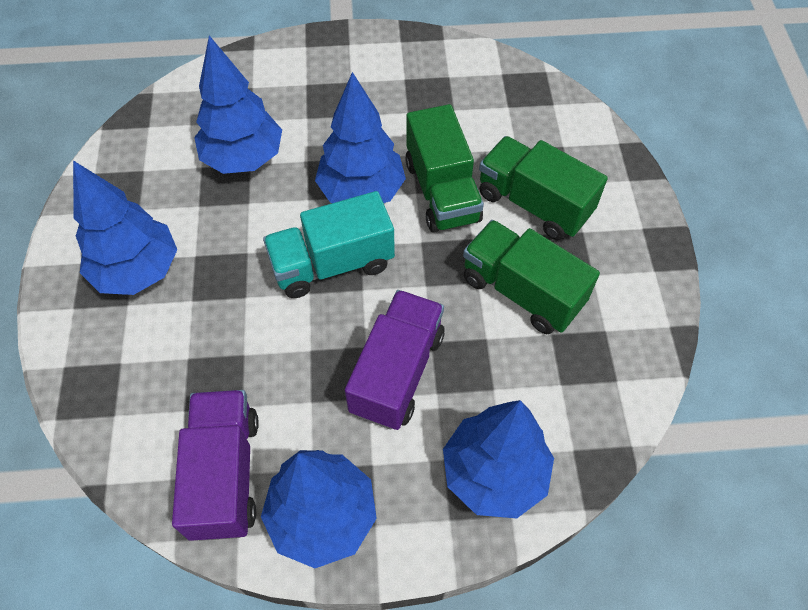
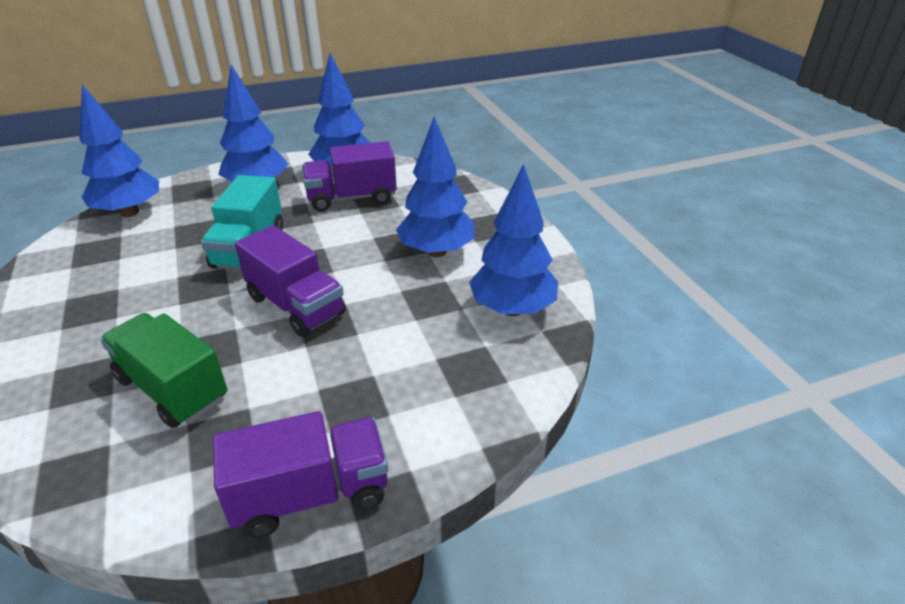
green truck: 3 -> 1
purple truck: 2 -> 3

